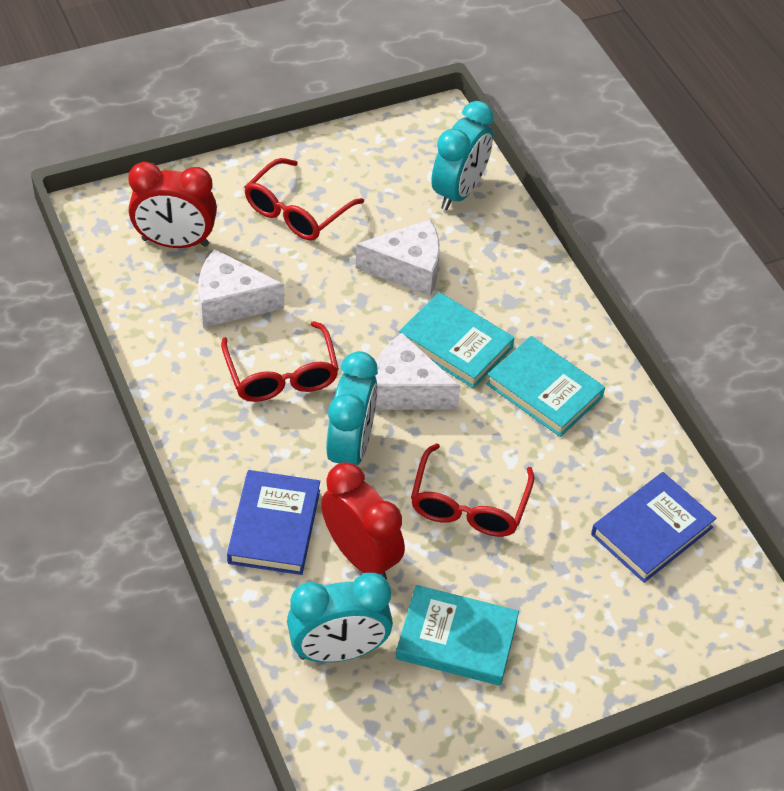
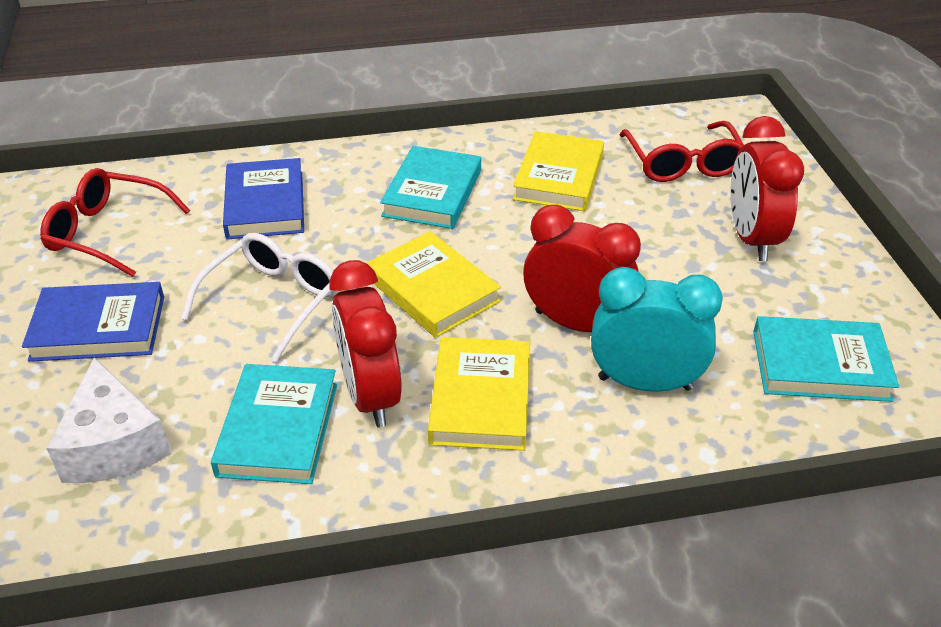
red clock: 2 -> 3
red glasses: 3 -> 2
turquoise clock: 3 -> 1
white cheese: 3 -> 1
white glasses: 0 -> 1
yellow book: 0 -> 3

